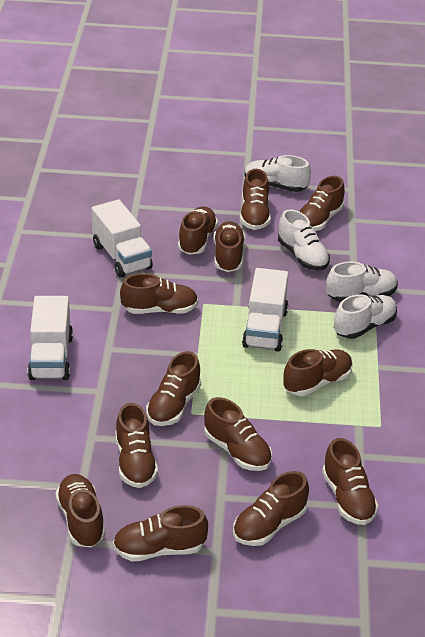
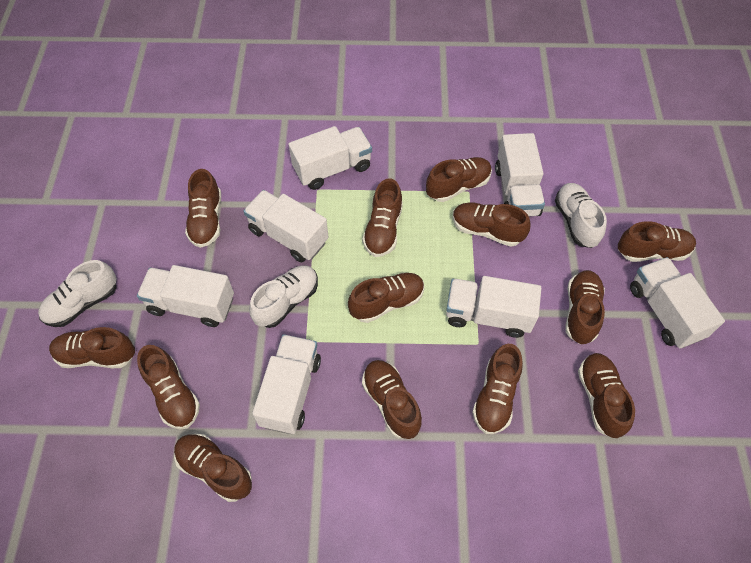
white shoe: 4 -> 3
white truck: 3 -> 7

